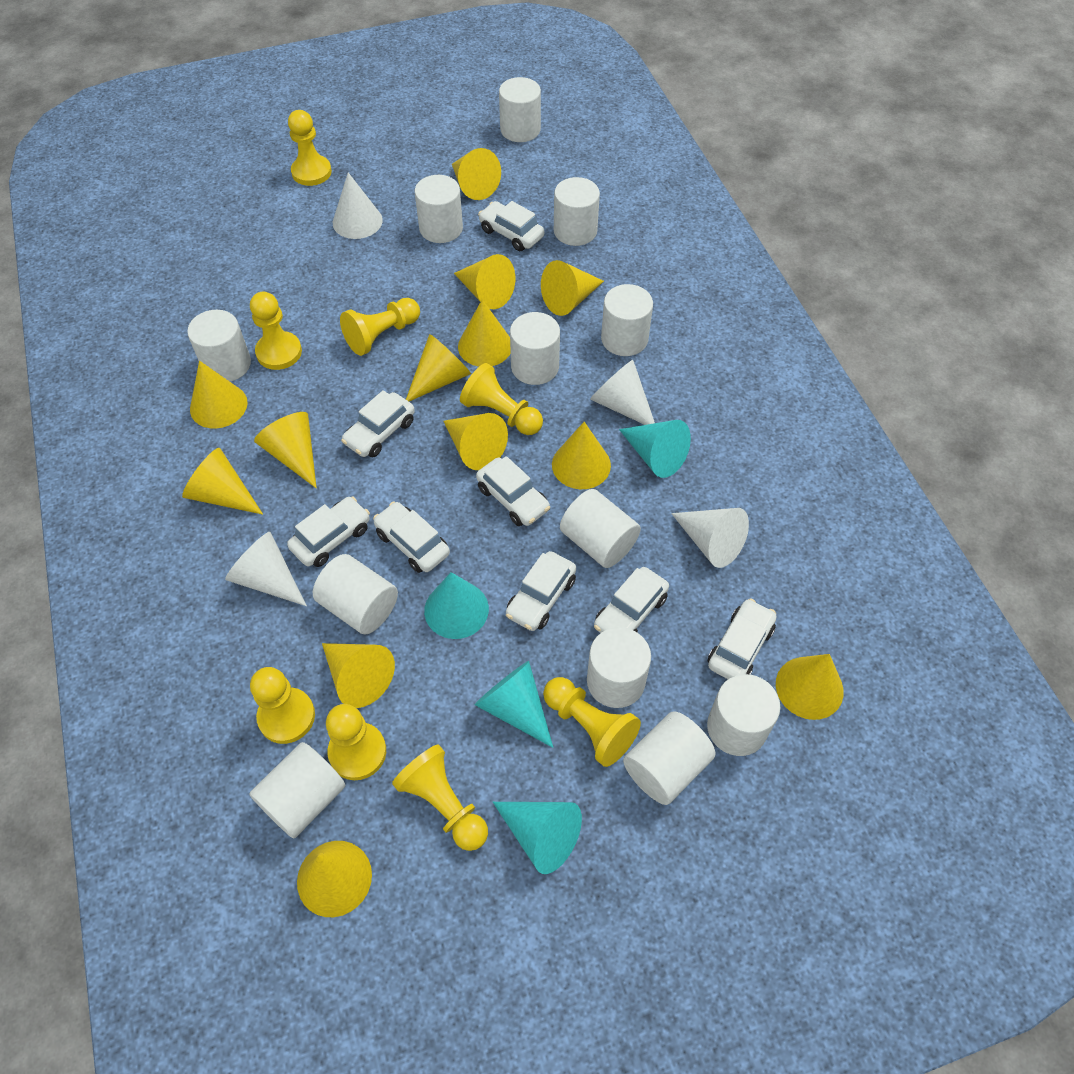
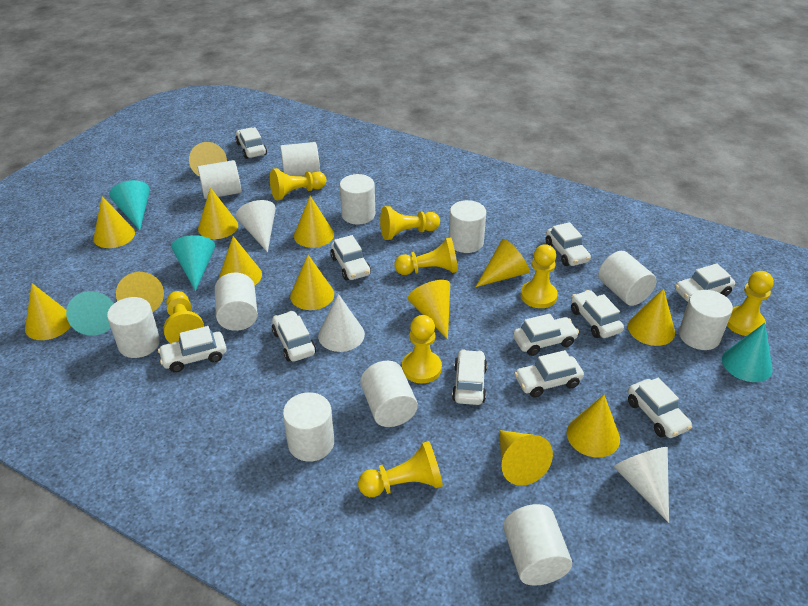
white car: 8 -> 11
white cone: 4 -> 3
white cylinder: 12 -> 11

